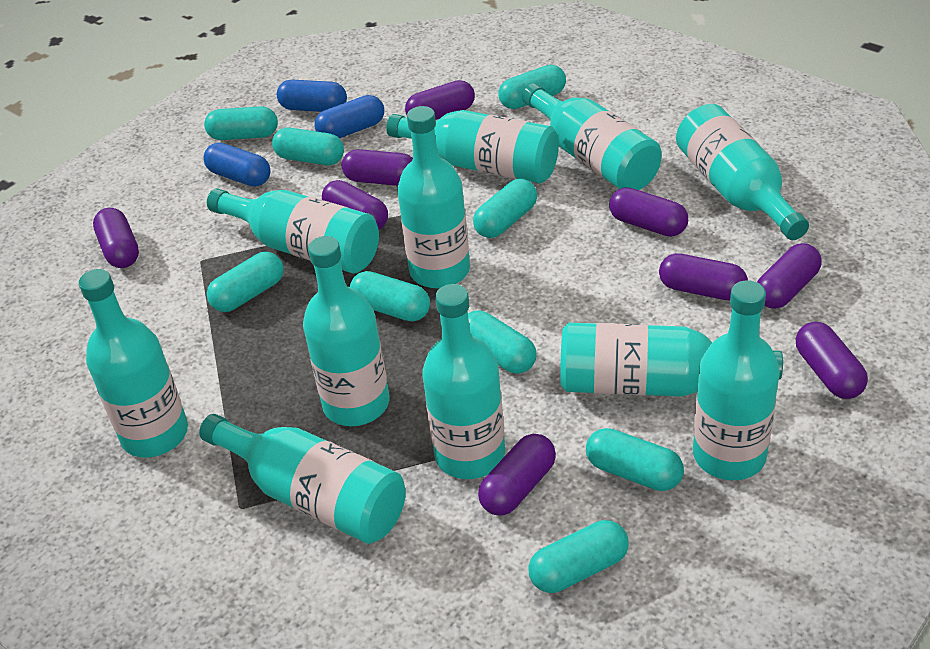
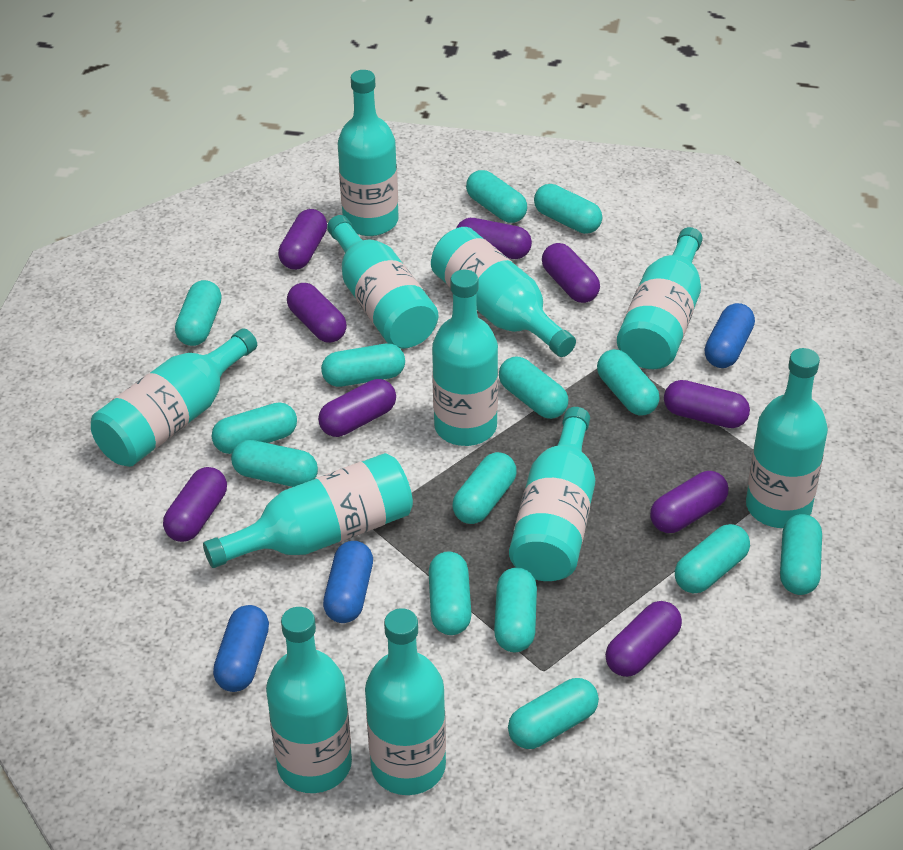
turquoise capsule: 9 -> 14

